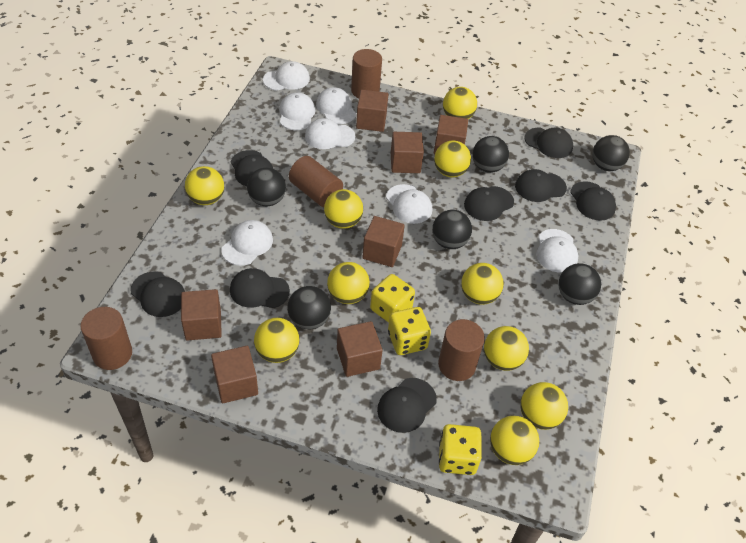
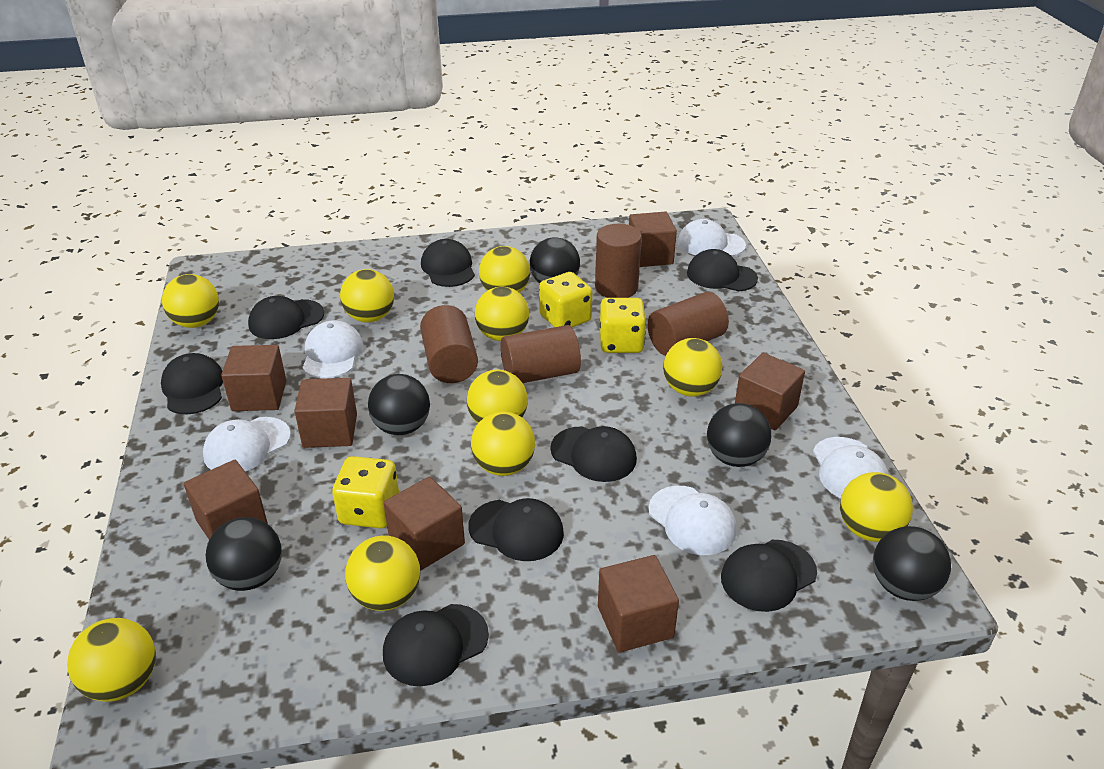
black ball: 6 -> 5
white cap: 7 -> 5

